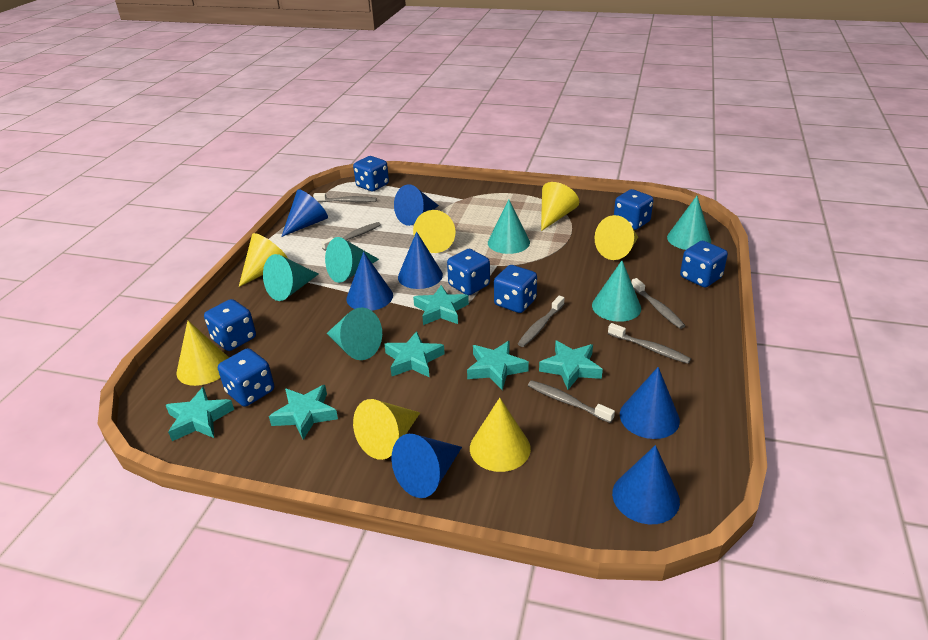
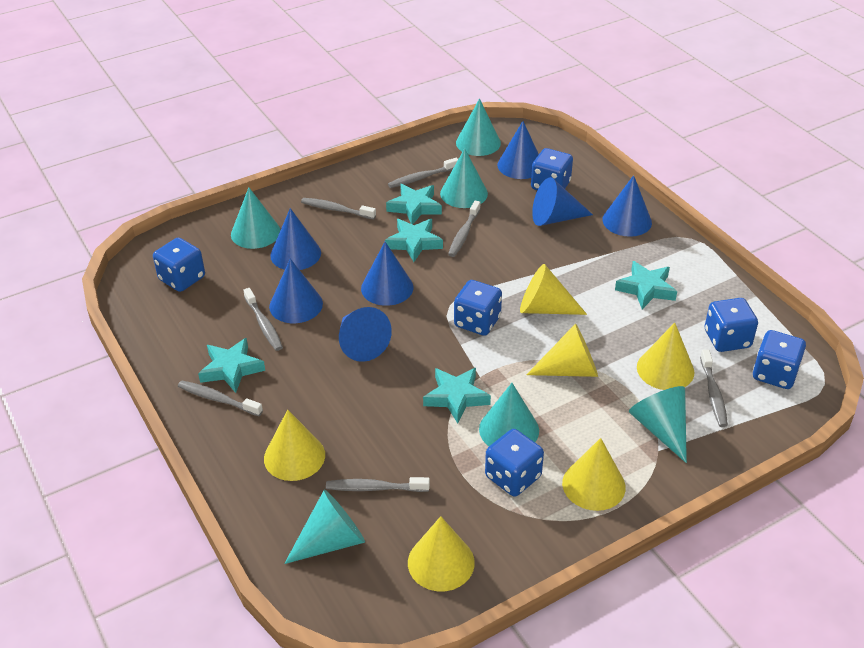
blue dice: 7 -> 6
grey toothbrush: 6 -> 7
turquoise star: 6 -> 5
yellow cone: 7 -> 6

